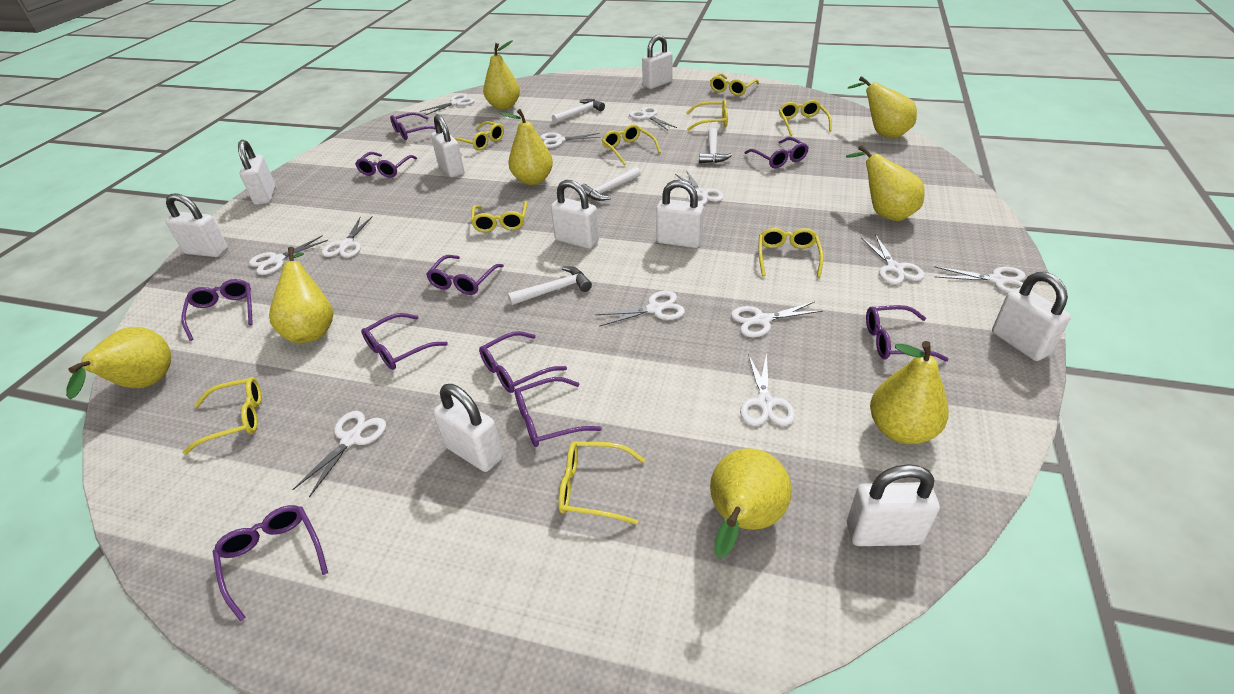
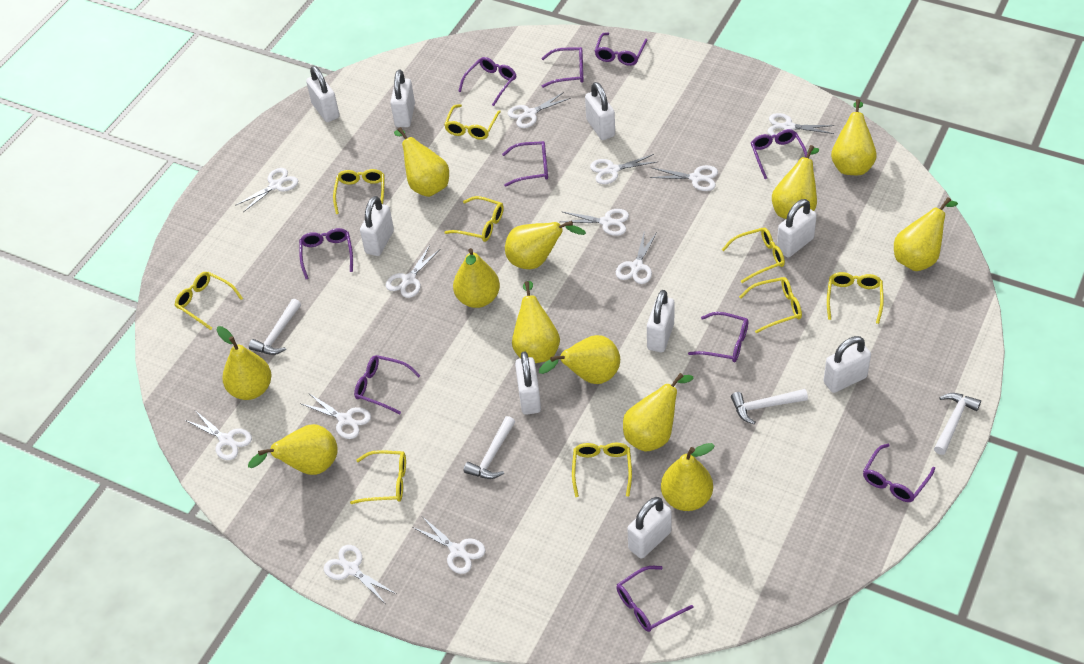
yellow pear: 8 -> 12

